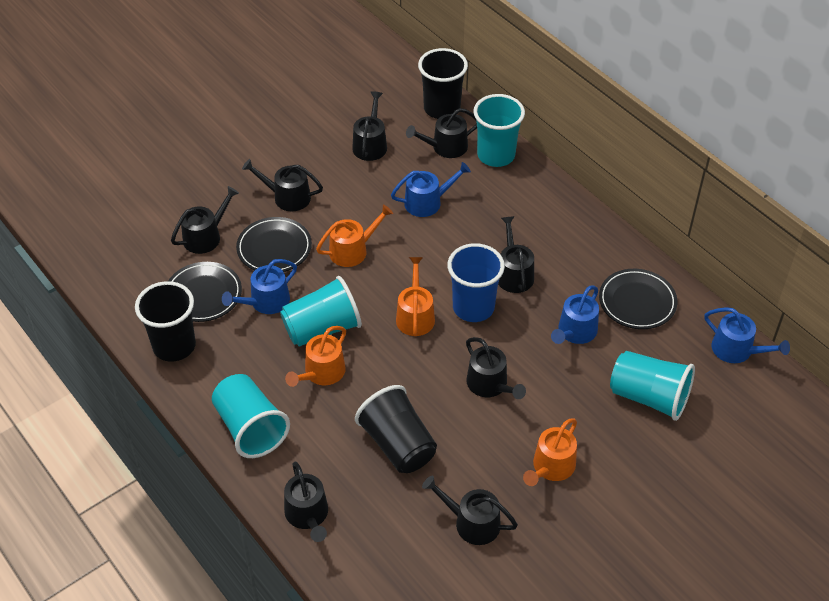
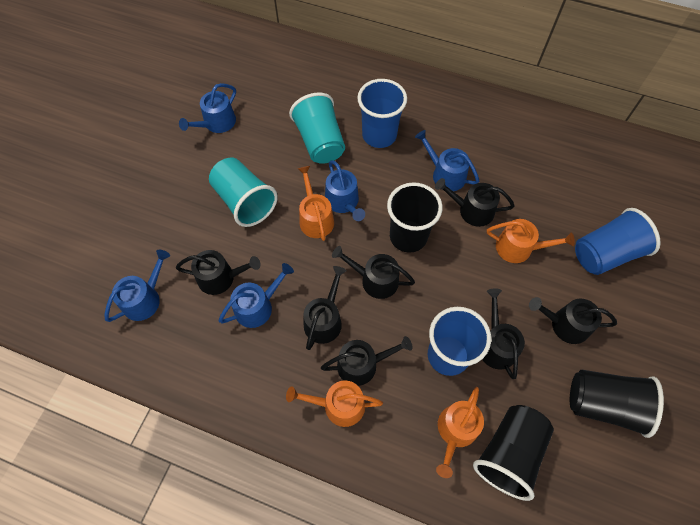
black plate: 3 -> 0
black watering can: 8 -> 7
blue cup: 1 -> 3
blue watering can: 4 -> 5
turquoise cup: 4 -> 2

